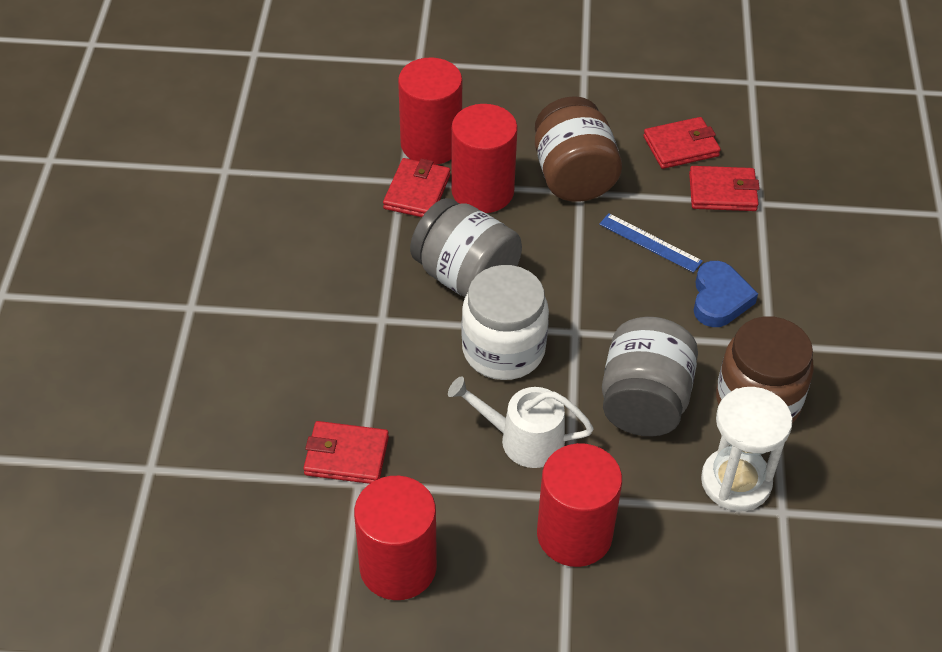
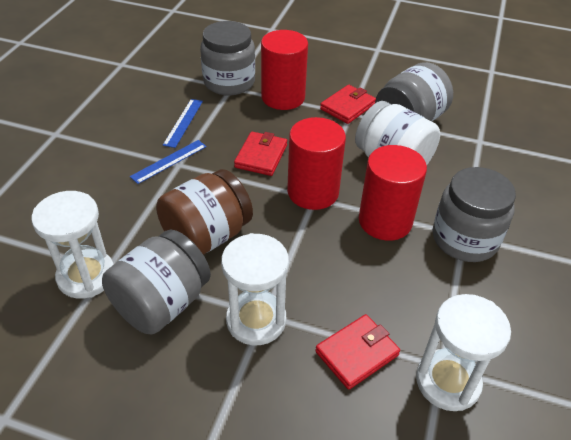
blue heart: 1 -> 0
blue ruler: 1 -> 2
brown jar: 2 -> 1
grey jar: 2 -> 4
red cylinder: 4 -> 3
red wallet: 4 -> 3
white hourglass: 1 -> 3
white watering can: 1 -> 0

